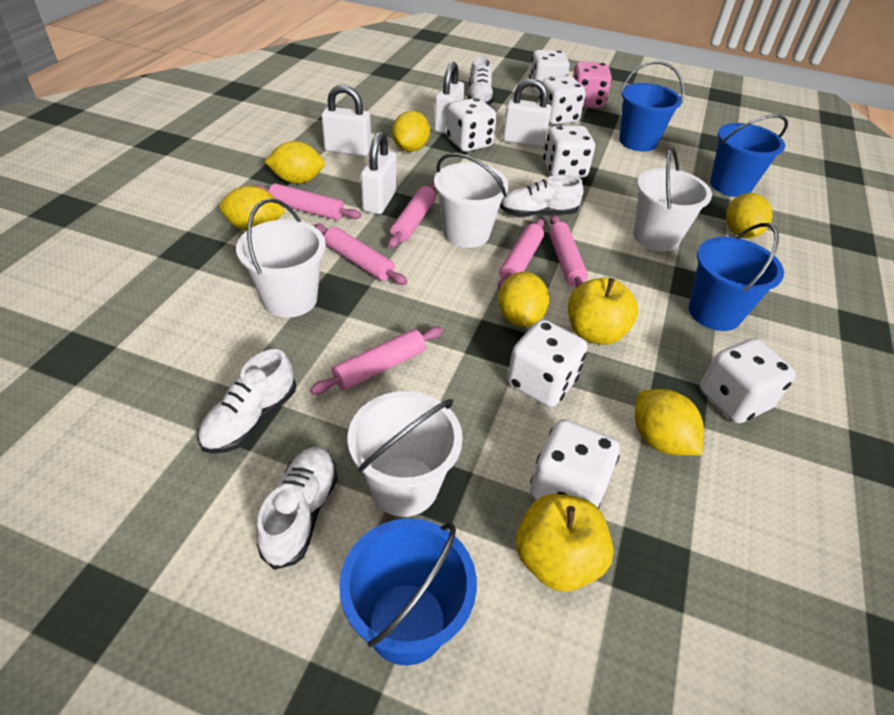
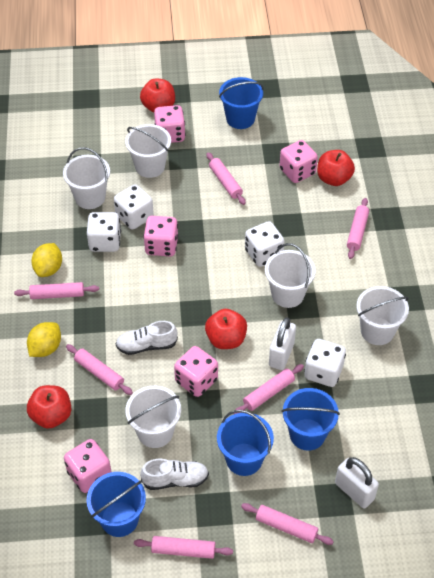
pink dice: 1 -> 5
pink rolling pin: 6 -> 7
red apple: 0 -> 4
white bucket: 4 -> 5
white dice: 7 -> 4
white padlock: 4 -> 2
white shoe: 4 -> 2
yellow apple: 2 -> 0
yellow lemon: 6 -> 2

